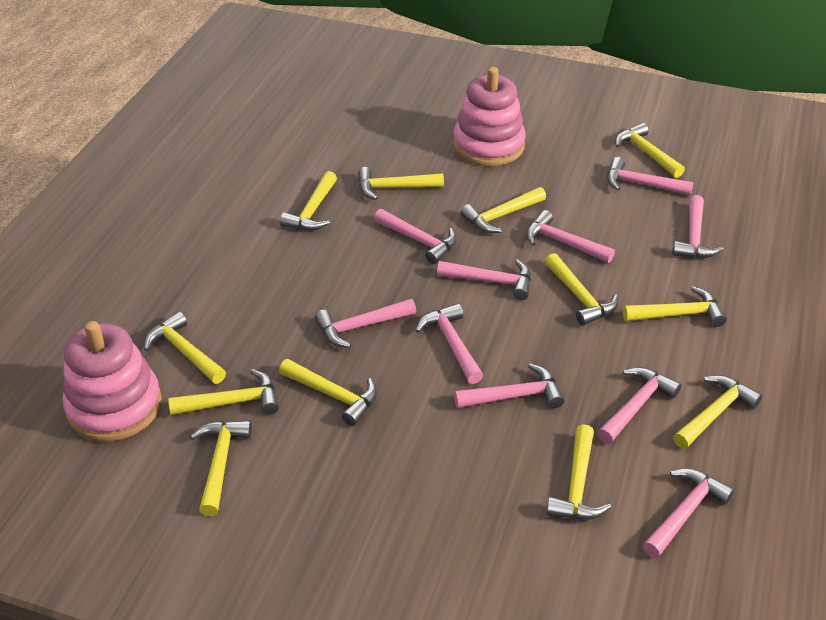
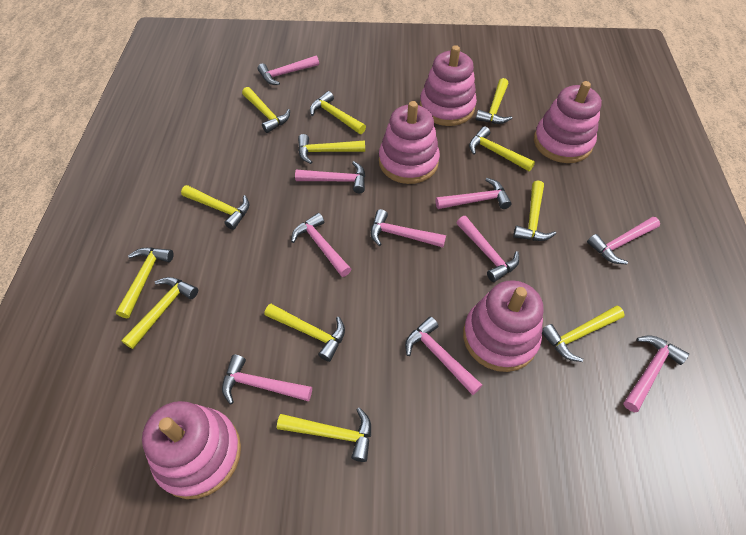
pink stacking toy: 2 -> 5

